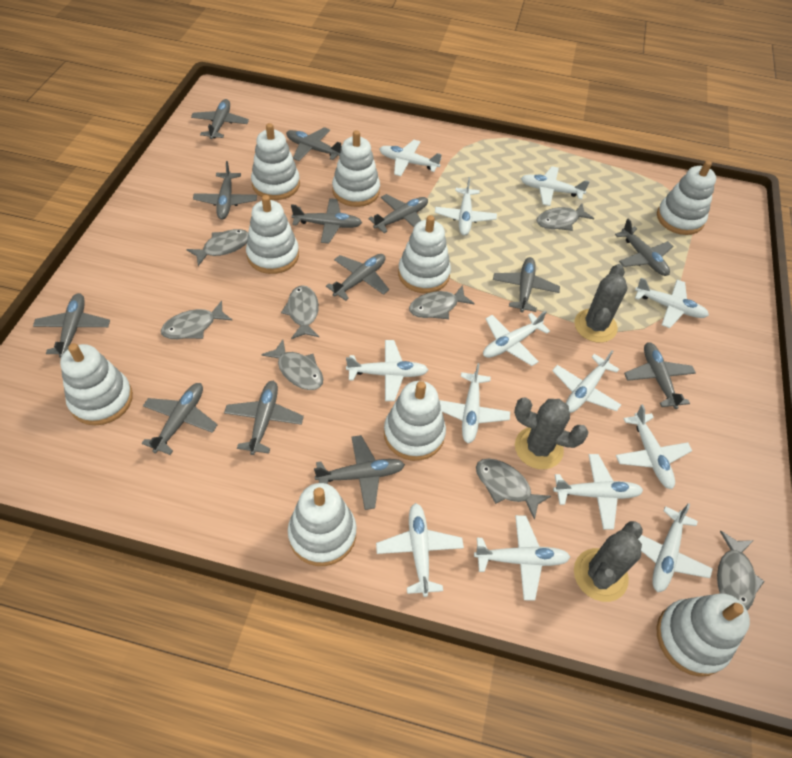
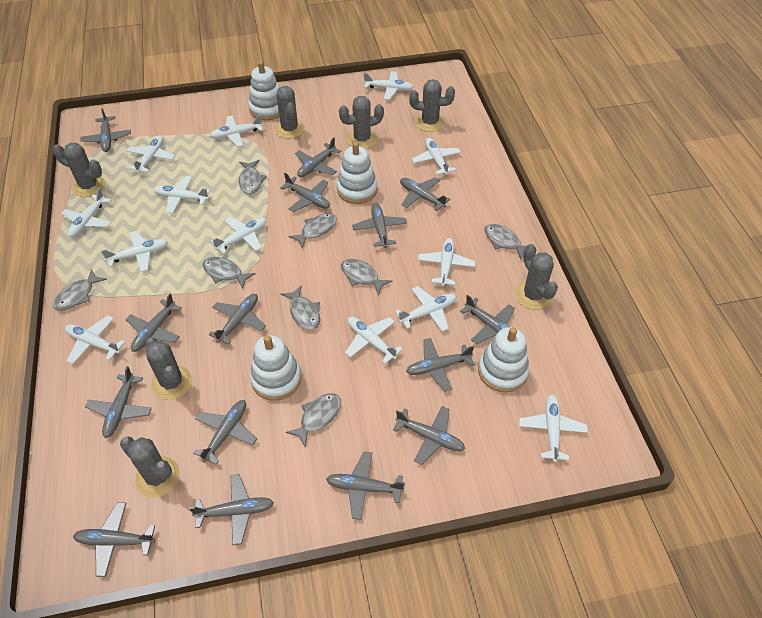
grey cactus: 3 -> 7
grey plane: 13 -> 15
white stacking toy: 9 -> 4

